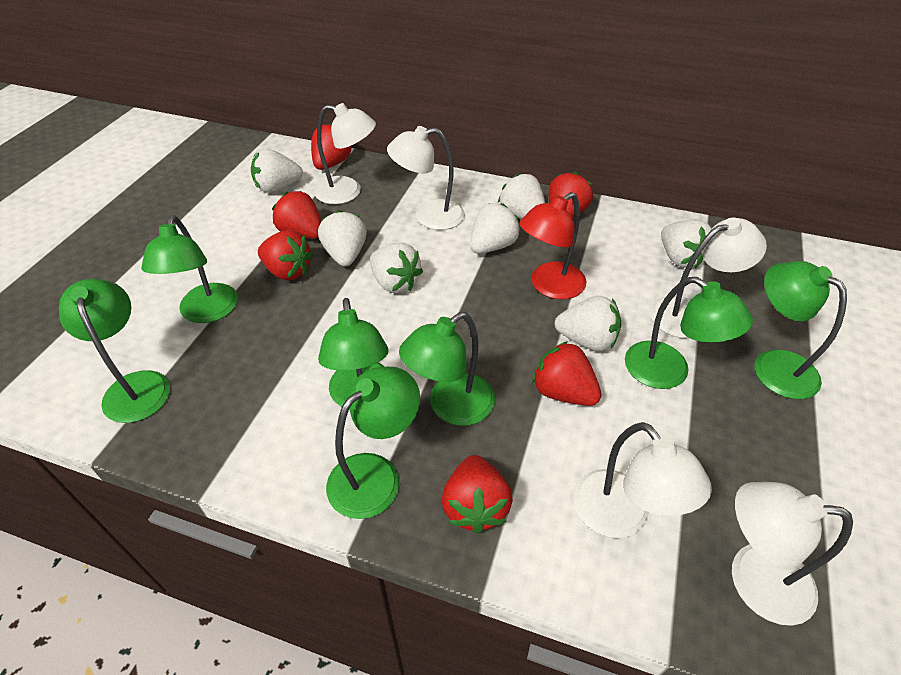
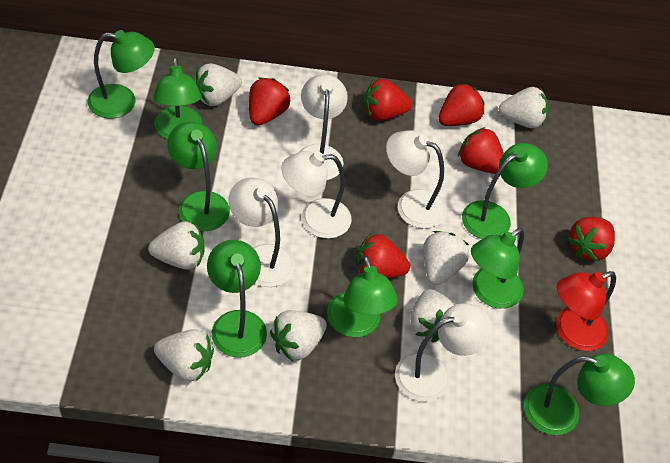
green lamp: 7 -> 8

